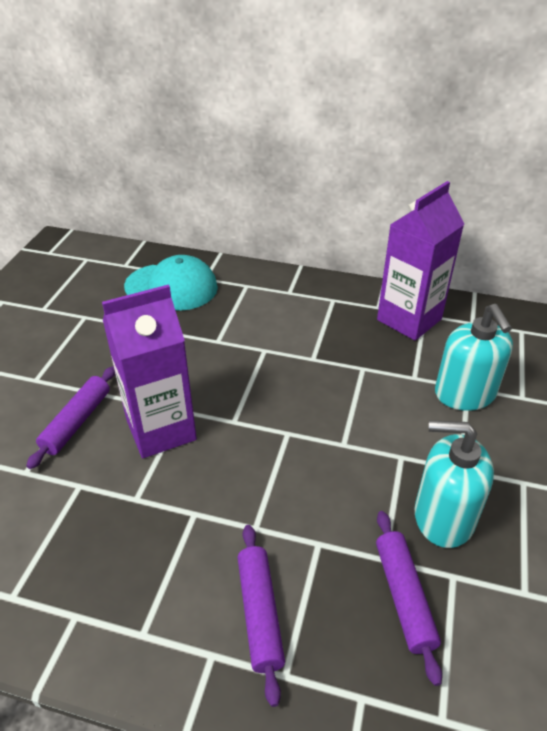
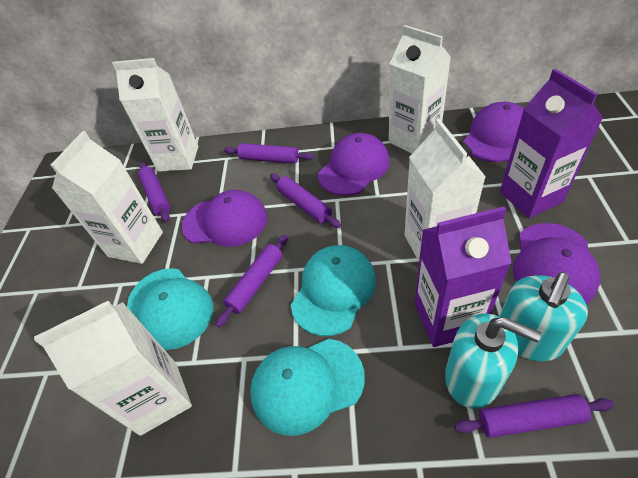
purple cap: 0 -> 4
purple rolling pin: 3 -> 5
turquoise cap: 1 -> 3
white carton: 0 -> 5

